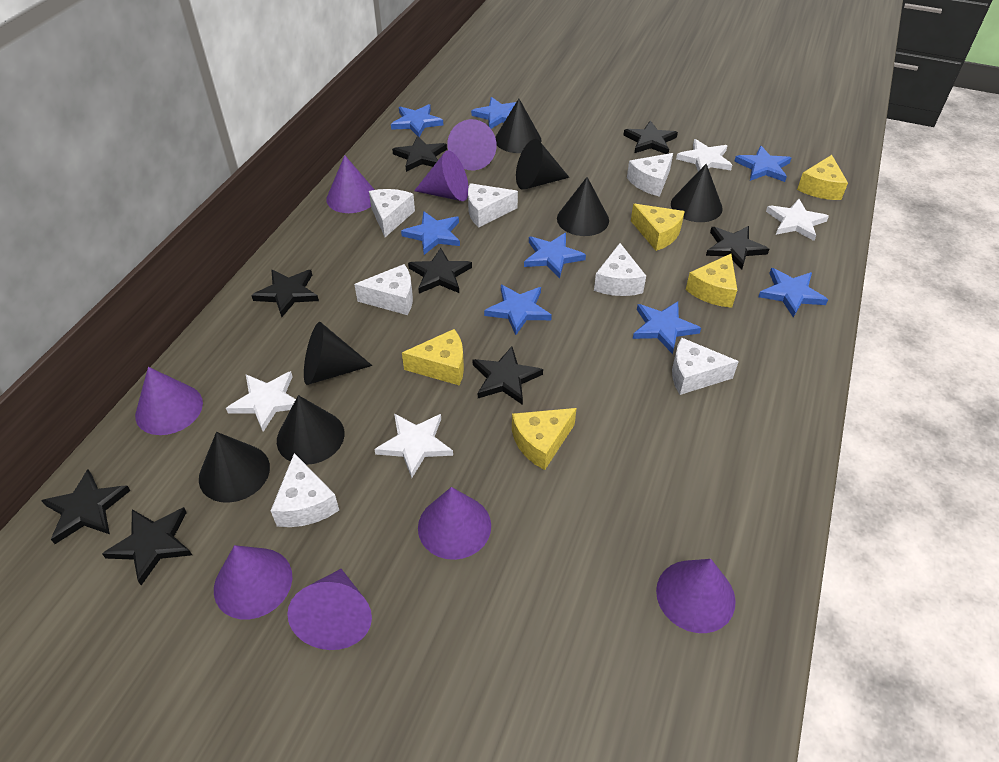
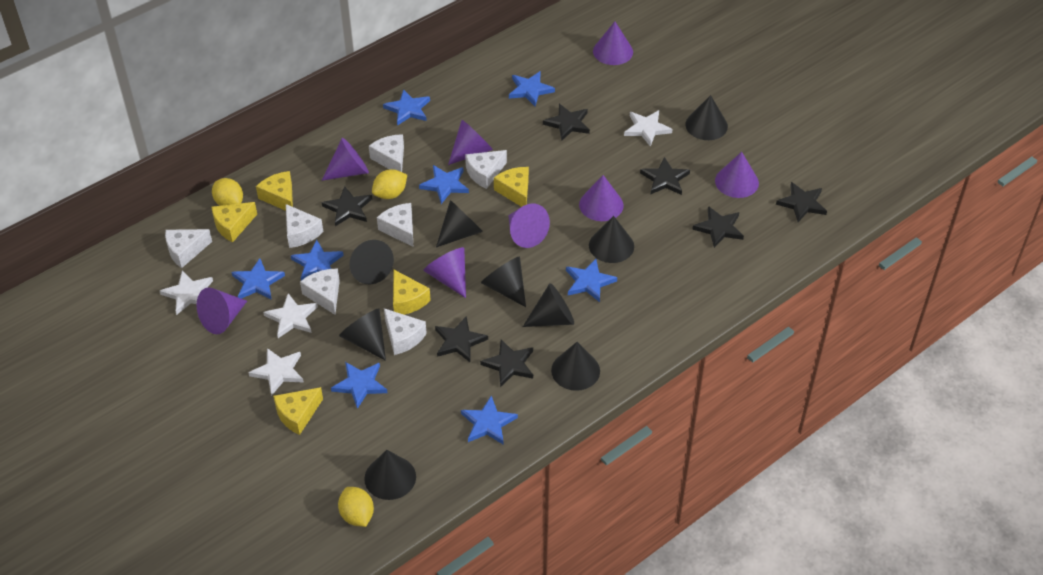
black cone: 7 -> 9
black star: 8 -> 7
yellow lemon: 0 -> 3

